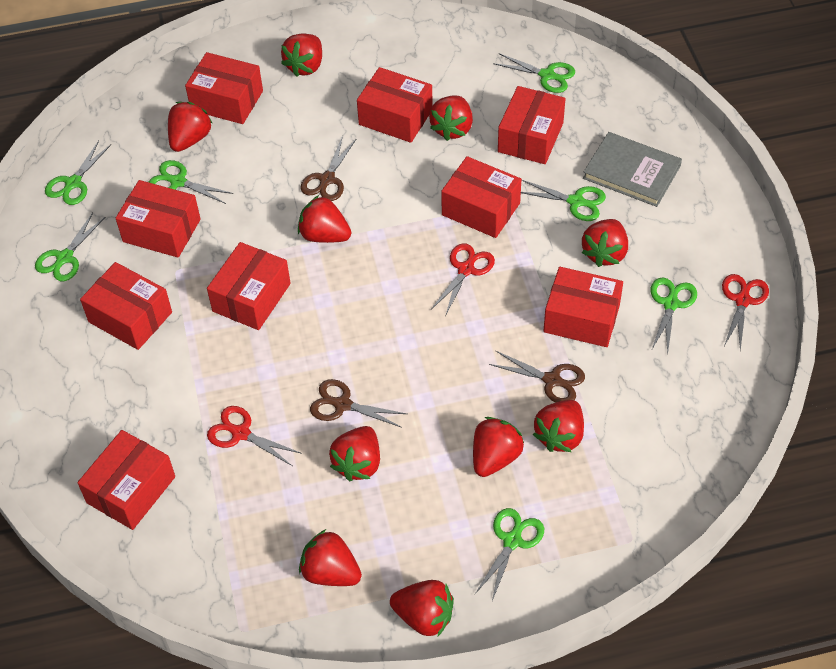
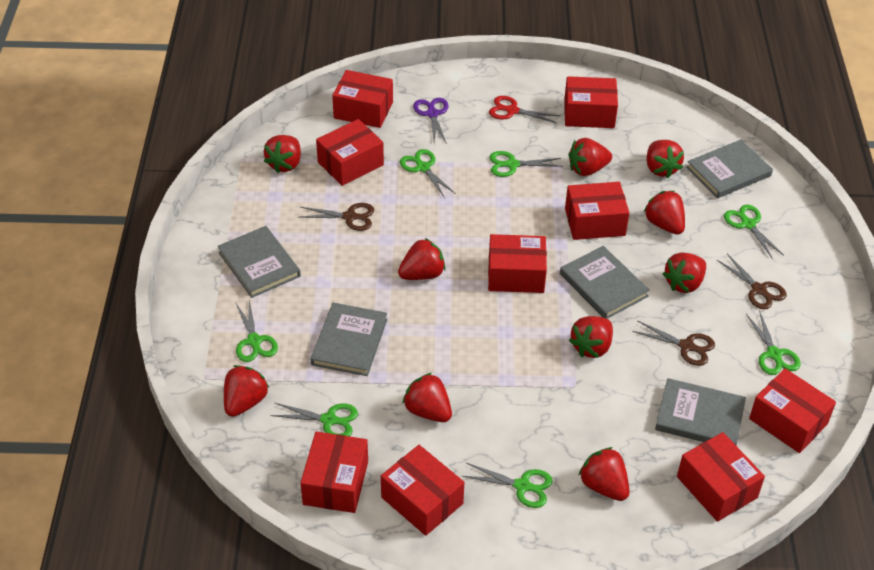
grey book: 1 -> 5
purple scissors: 0 -> 1
red scissors: 3 -> 1

